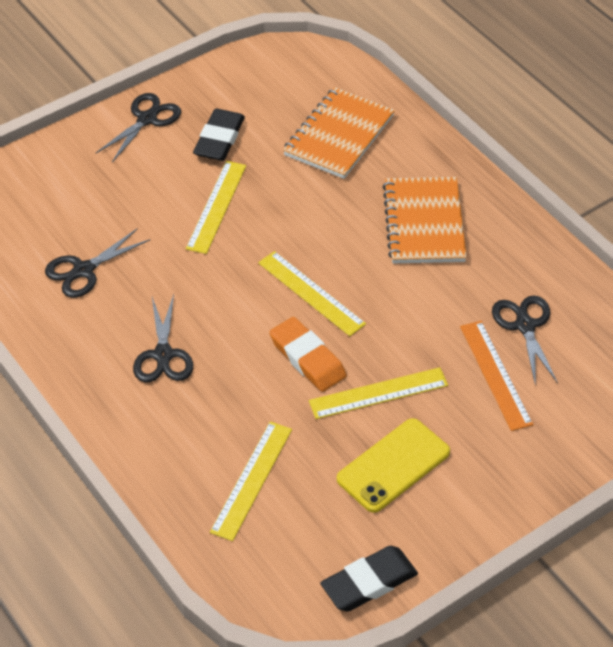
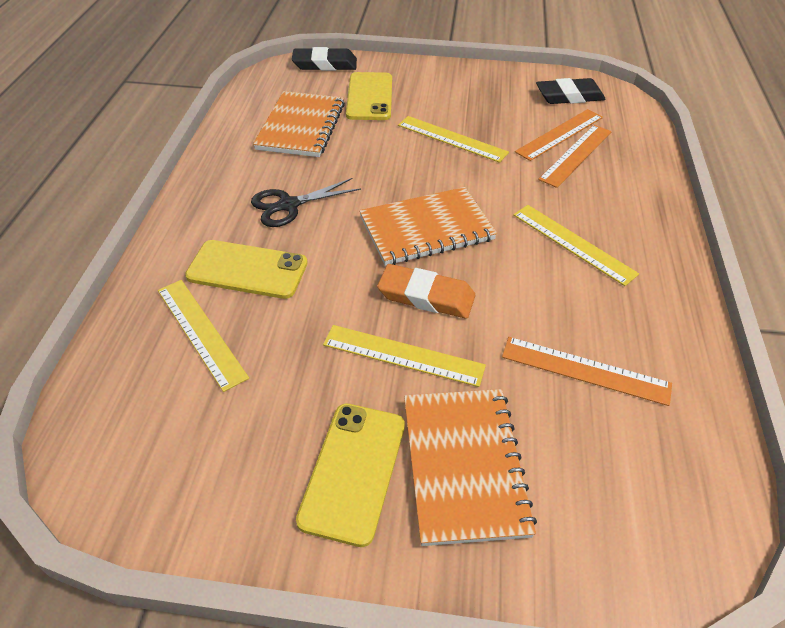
black scissors: 4 -> 1
orange notebook: 2 -> 3
orange ruler: 1 -> 3
yellow phone: 1 -> 3

